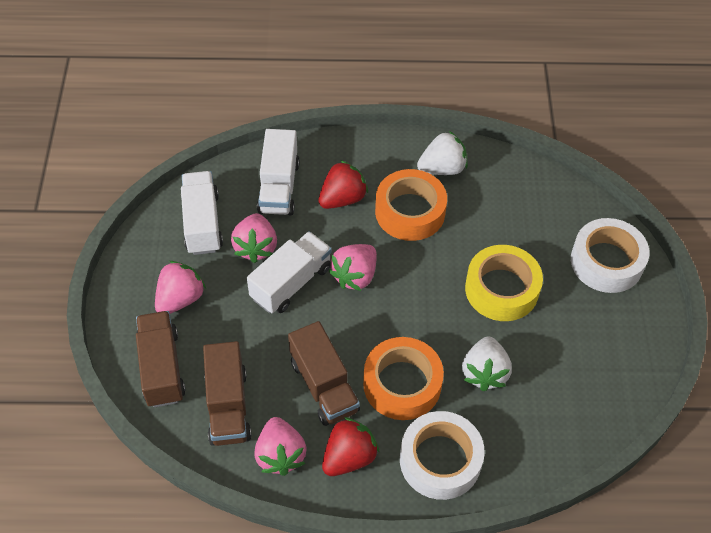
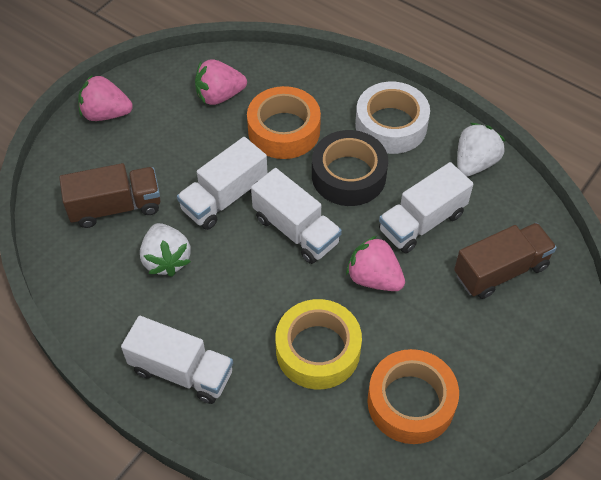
black tape: 0 -> 1
brown truck: 3 -> 2
pink strawberry: 4 -> 3
red strawberry: 2 -> 0
white tape: 2 -> 1
white truck: 3 -> 4

